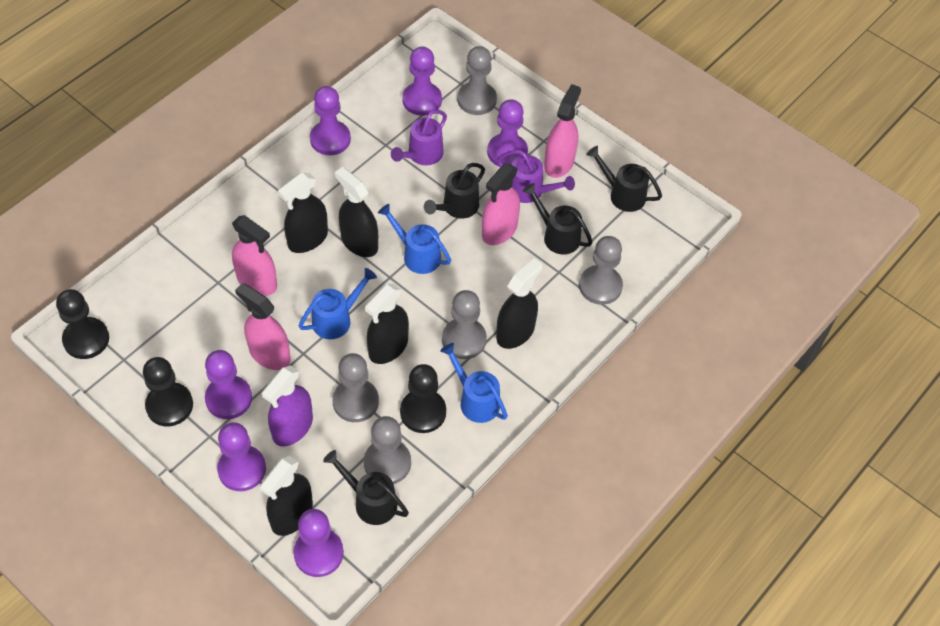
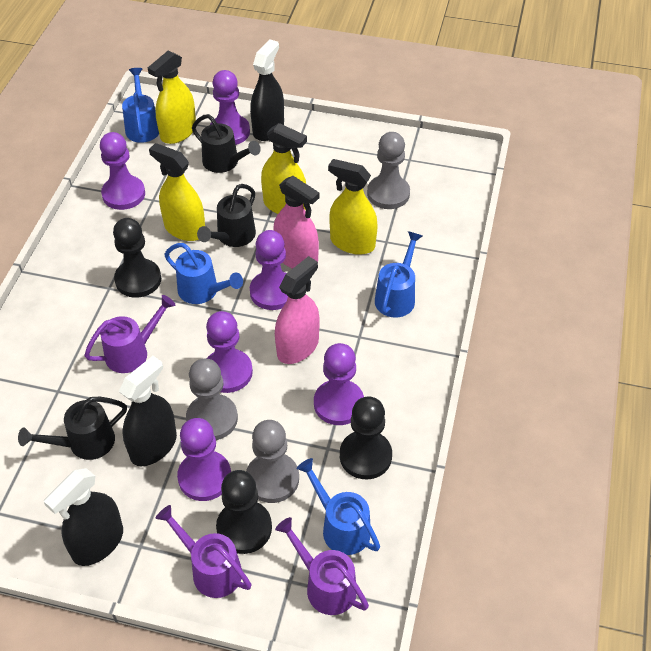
black spray bottle: 5 -> 3
black watering can: 4 -> 3
blue watering can: 3 -> 4
grey pawn: 5 -> 3
pink spray bottle: 4 -> 2
purple spray bottle: 1 -> 0
purple watering can: 2 -> 3
yellow spray bottle: 0 -> 4

